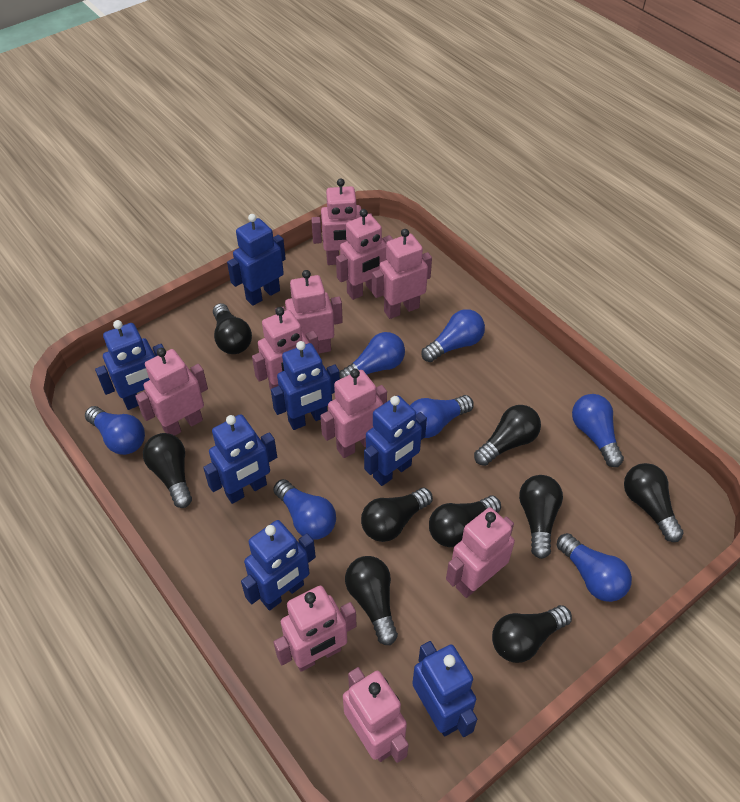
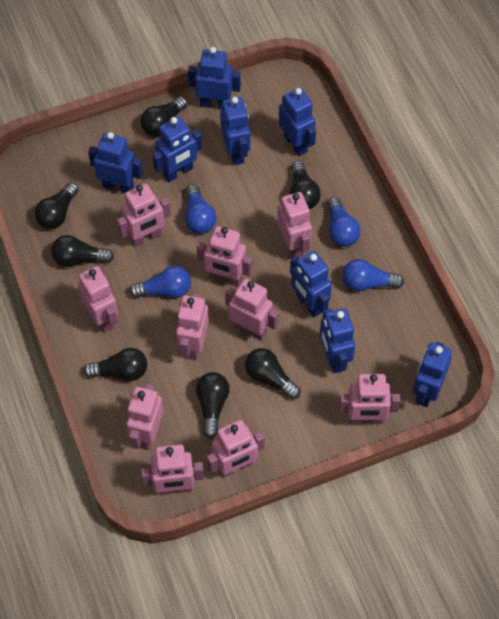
black light bulb: 9 -> 7
blue light bulb: 7 -> 4
blue robot: 7 -> 8

